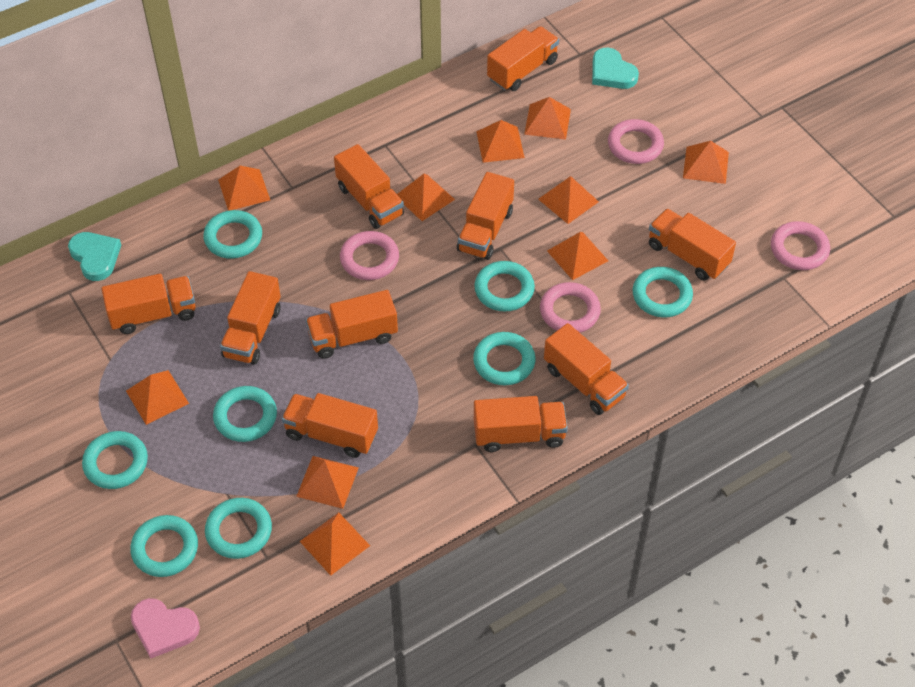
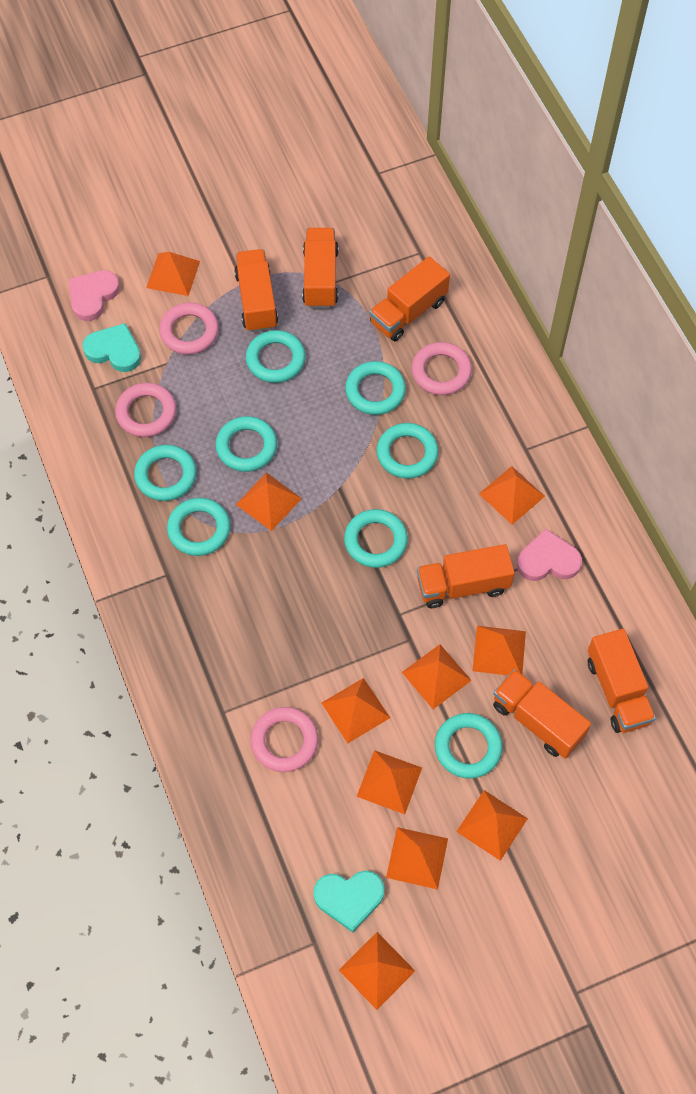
orange truck: 10 -> 6
pink heart: 1 -> 2

